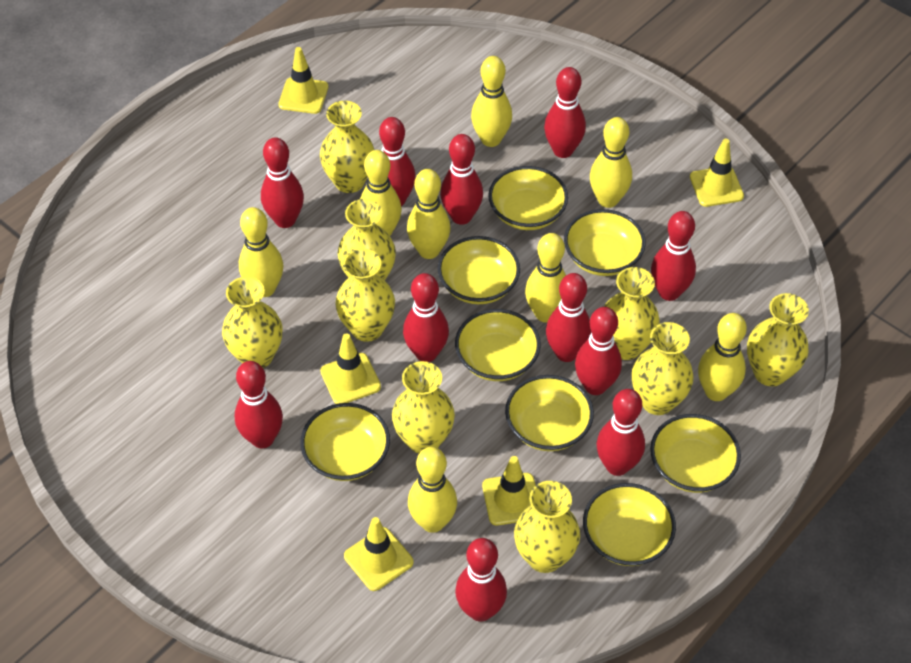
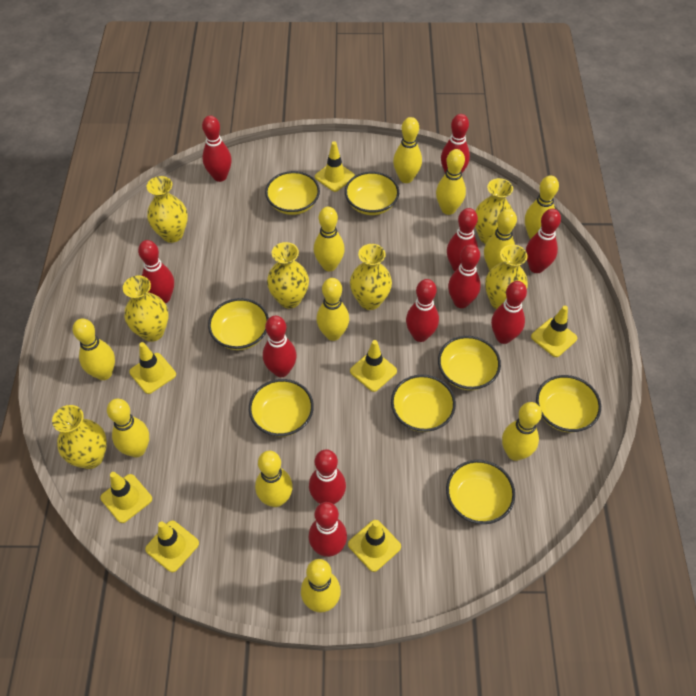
yellow bowling pin: 8 -> 11
yellow traffic cone: 5 -> 7
yellow vase: 9 -> 7

